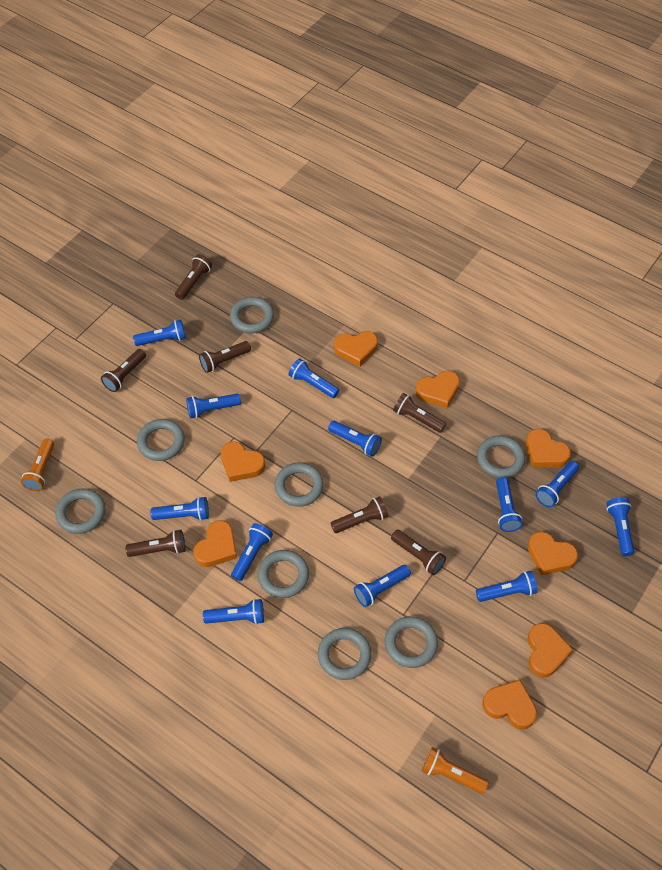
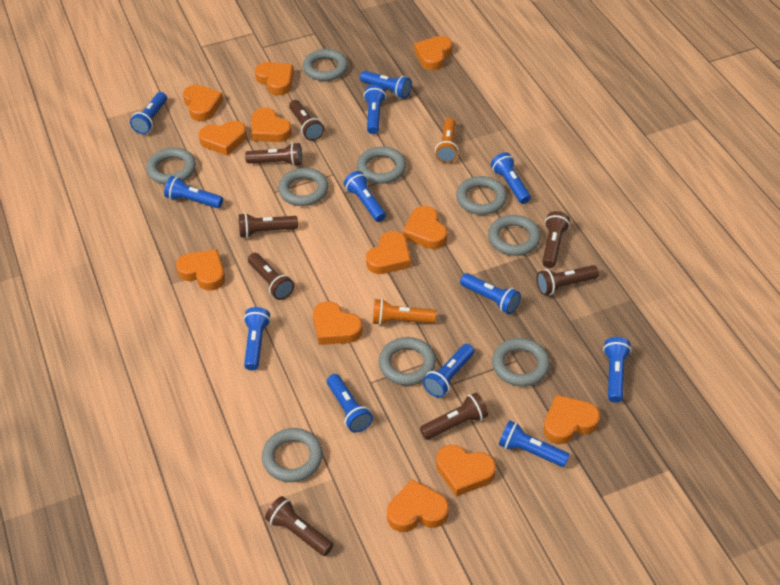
brown flashlight: 7 -> 8
grey ring: 8 -> 9
orange heart: 8 -> 12

